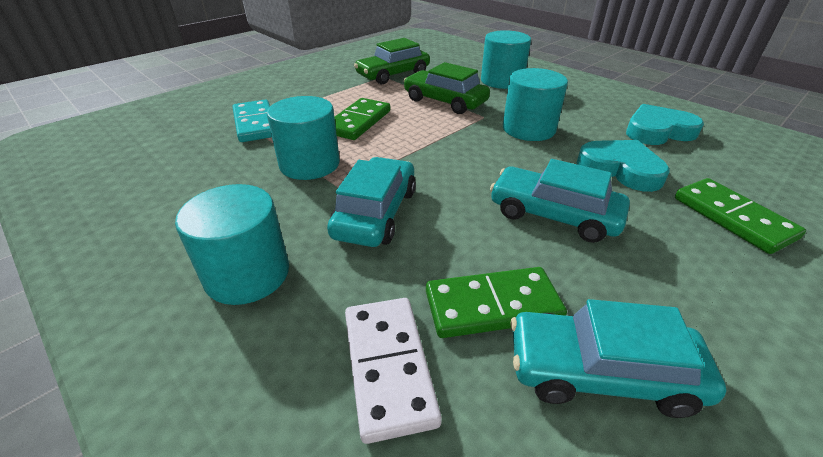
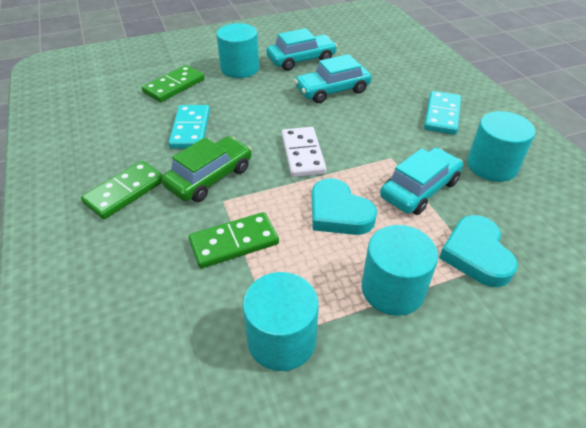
green car: 2 -> 1
turquoise domino: 1 -> 2

